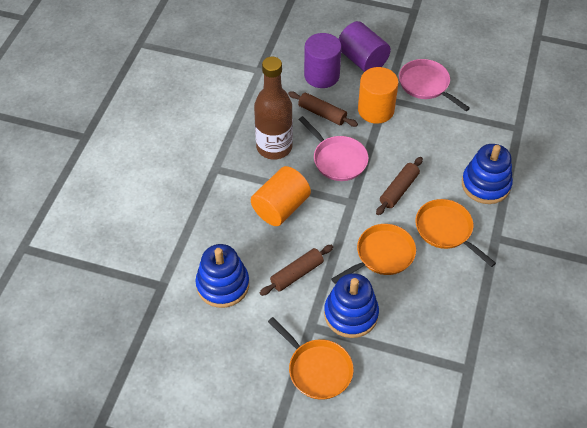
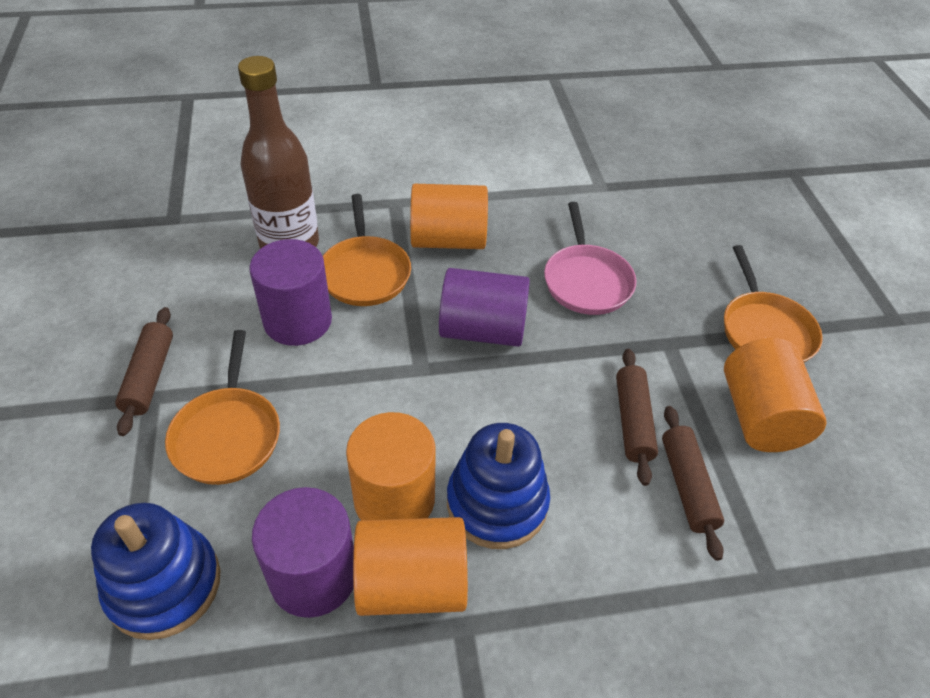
blue stacking toy: 3 -> 2
orange cylinder: 2 -> 4
pink pan: 2 -> 1
purple cylinder: 2 -> 3

